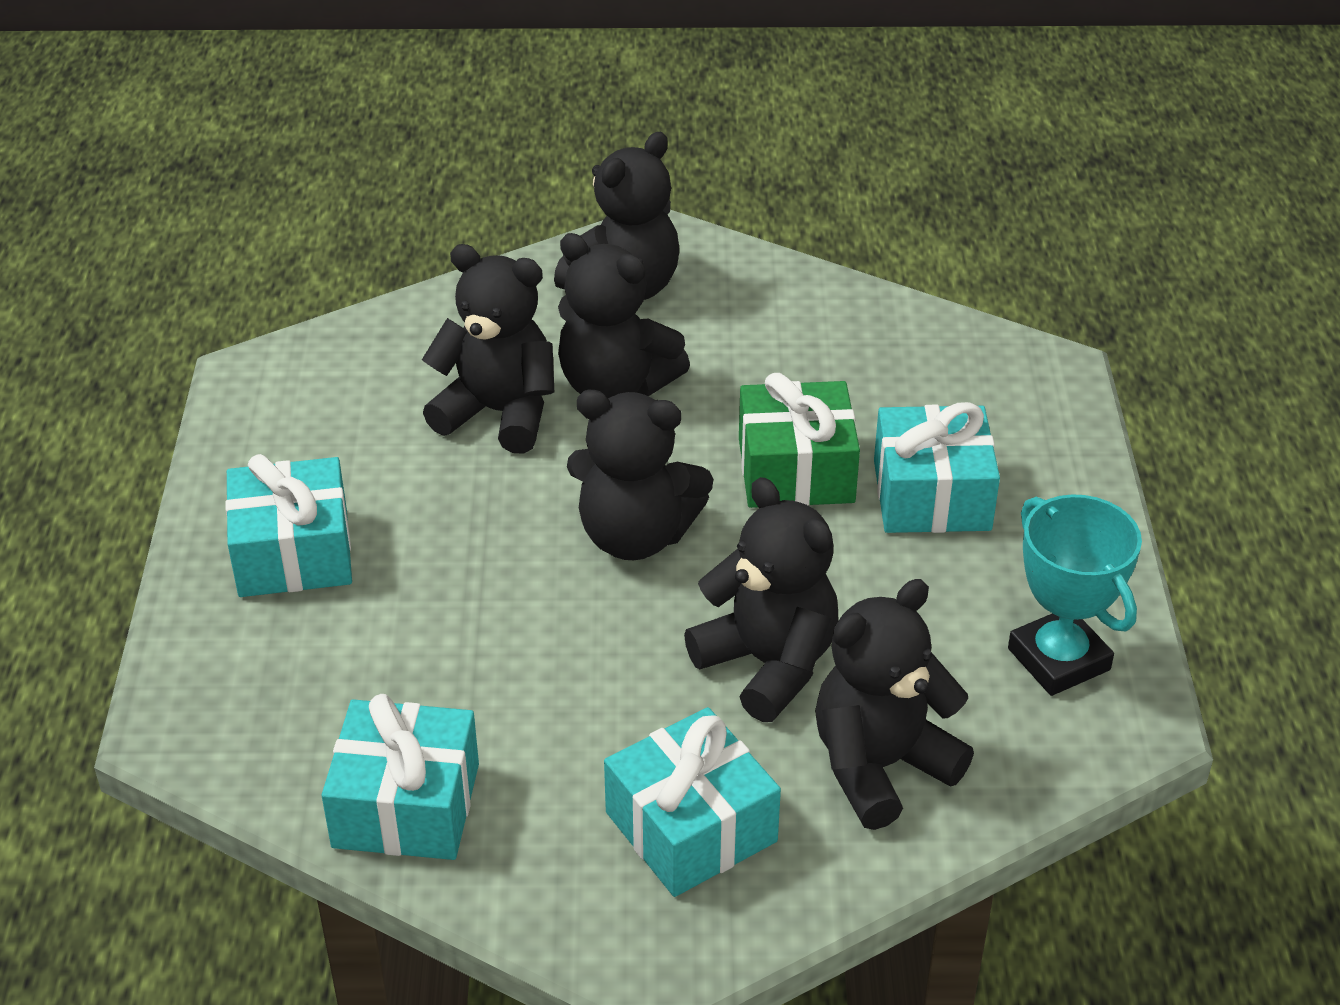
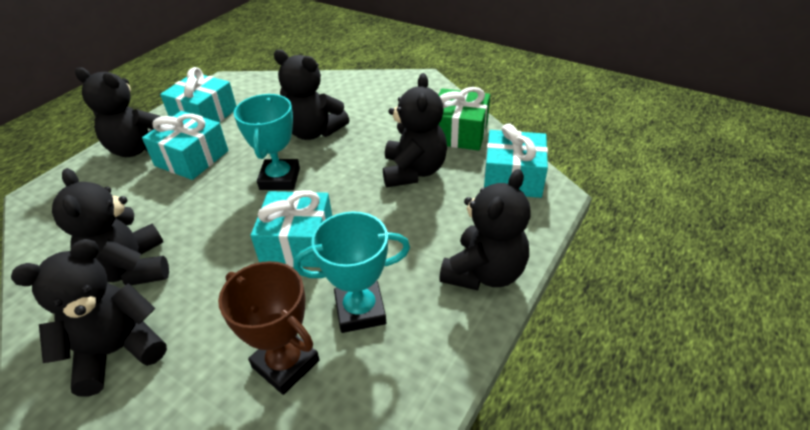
brown trophy: 0 -> 1
turquoise trophy: 1 -> 2

